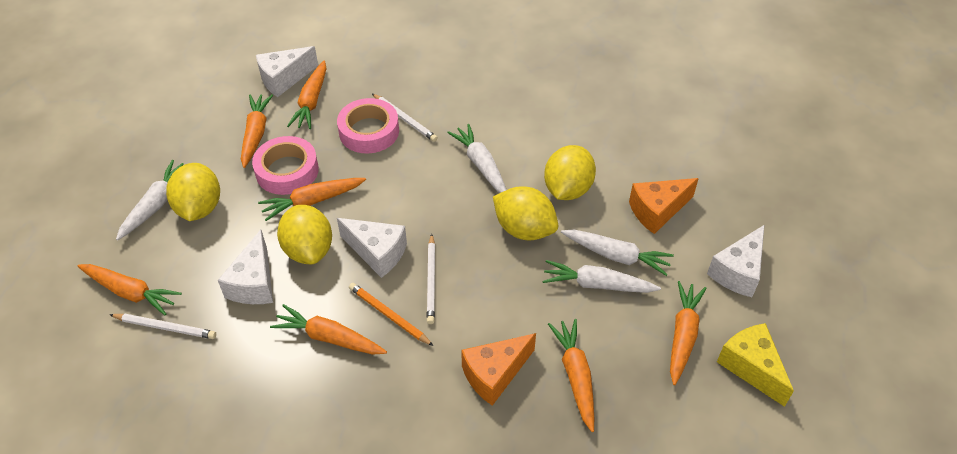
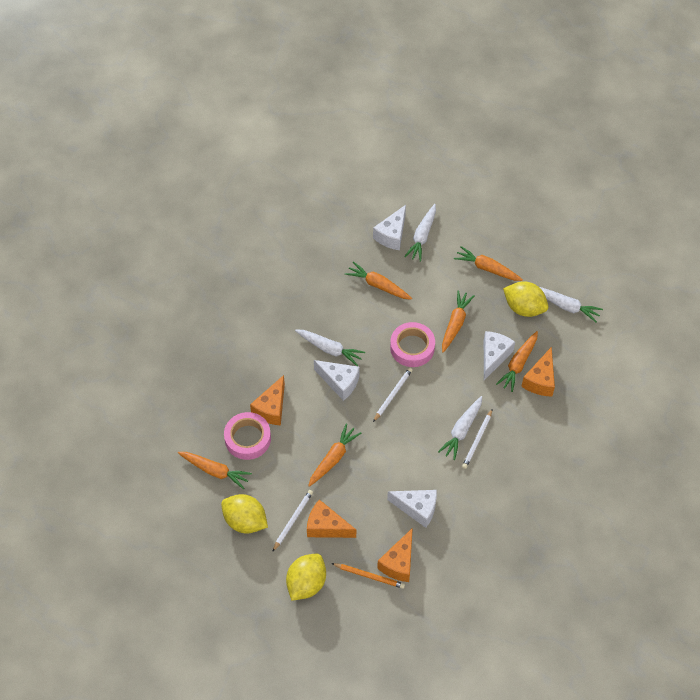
orange carrot: 7 -> 6
orange cheese: 2 -> 4
yellow cheese: 1 -> 0
yellow lemon: 4 -> 3

